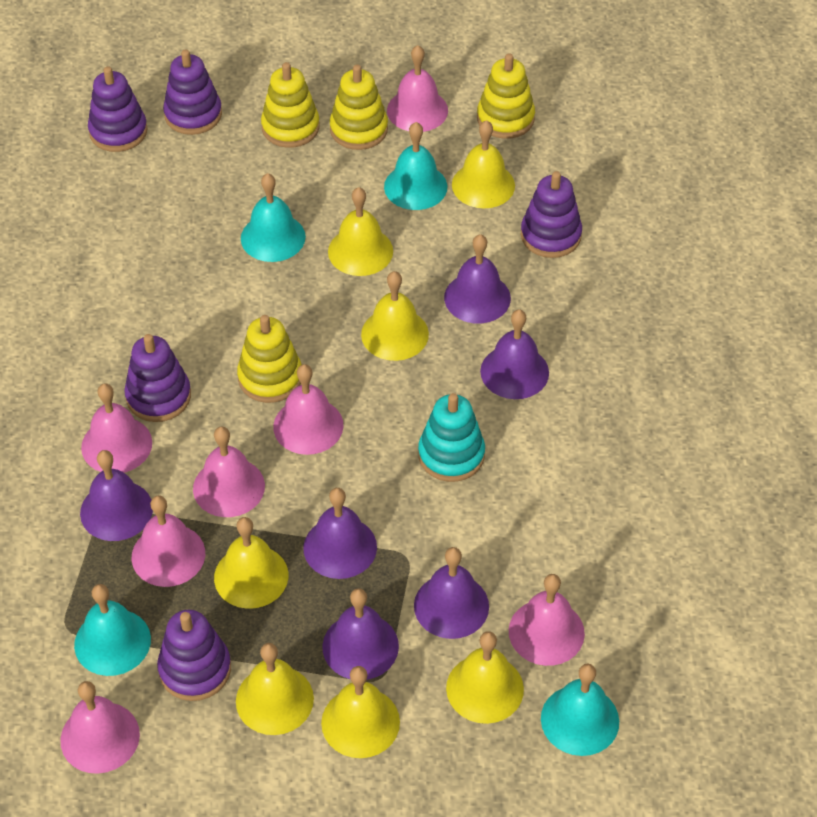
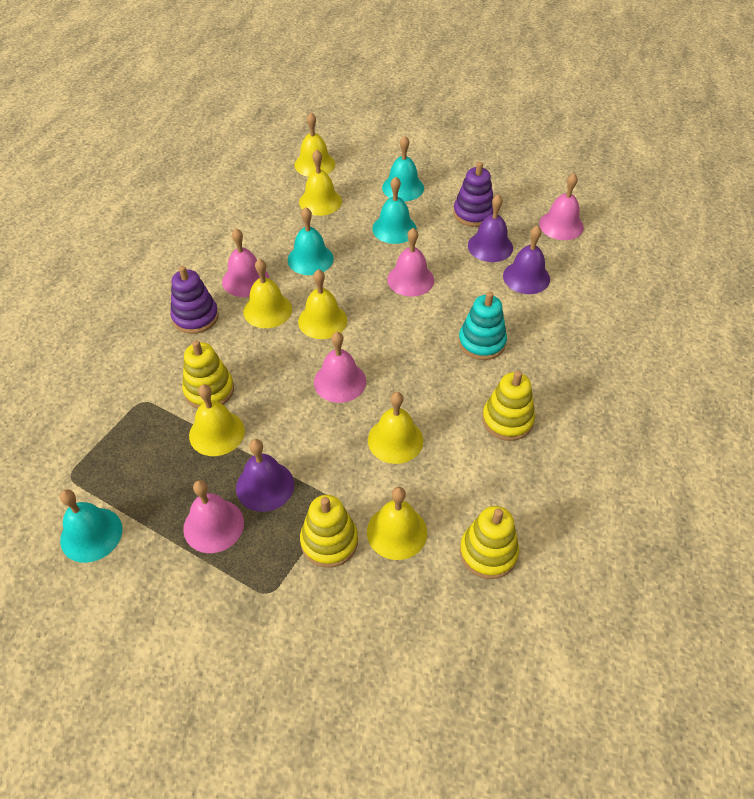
pink bell: 7 -> 5
purple bell: 6 -> 3
purple stacking toy: 5 -> 2

